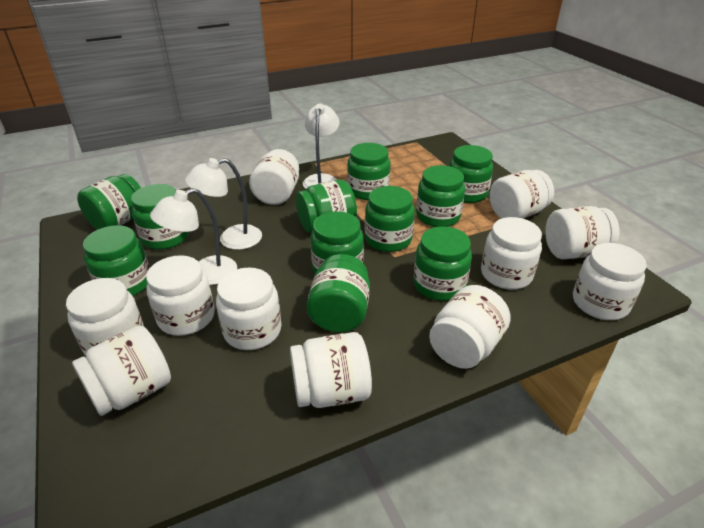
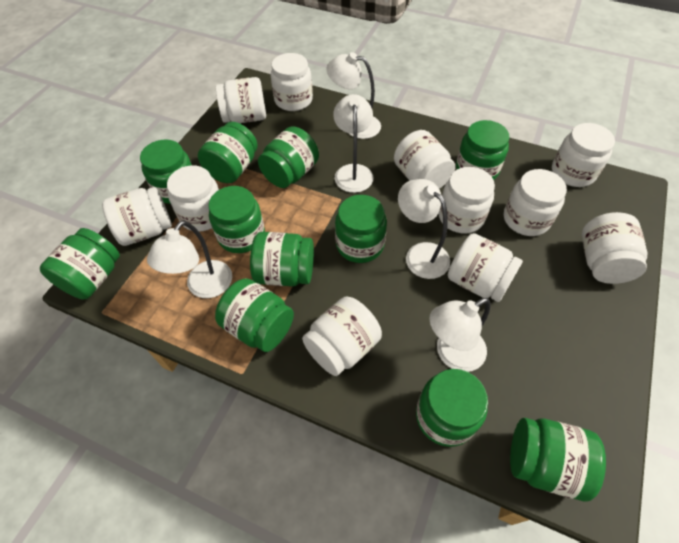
white lamp: 3 -> 5

